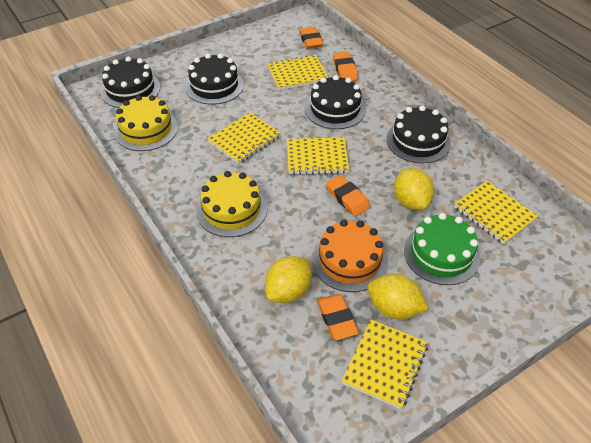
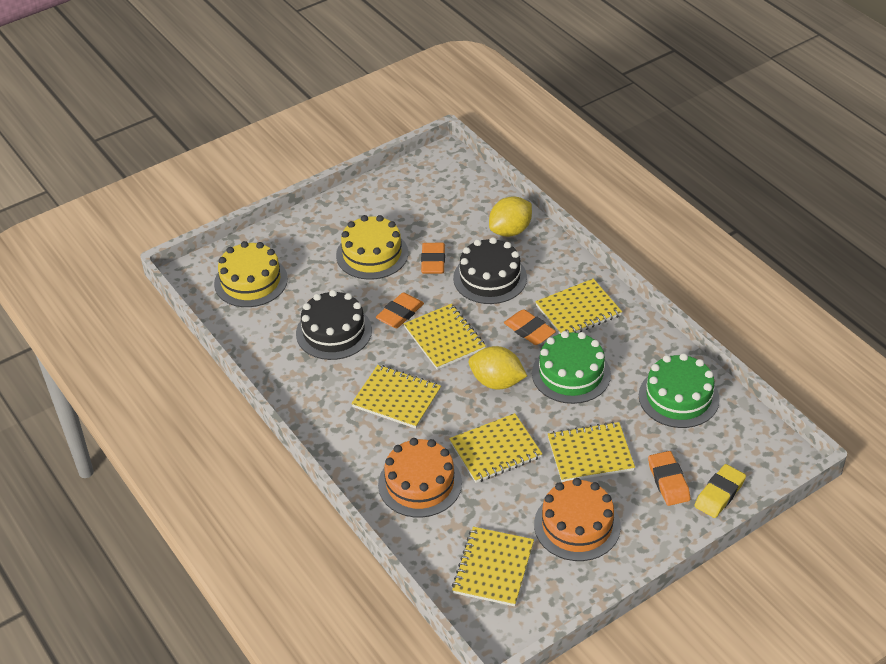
black cake: 4 -> 2
green cake: 1 -> 2
orange cake: 1 -> 2
yellow eraser: 0 -> 1
yellow lemon: 3 -> 2
yellow notebook: 5 -> 6

